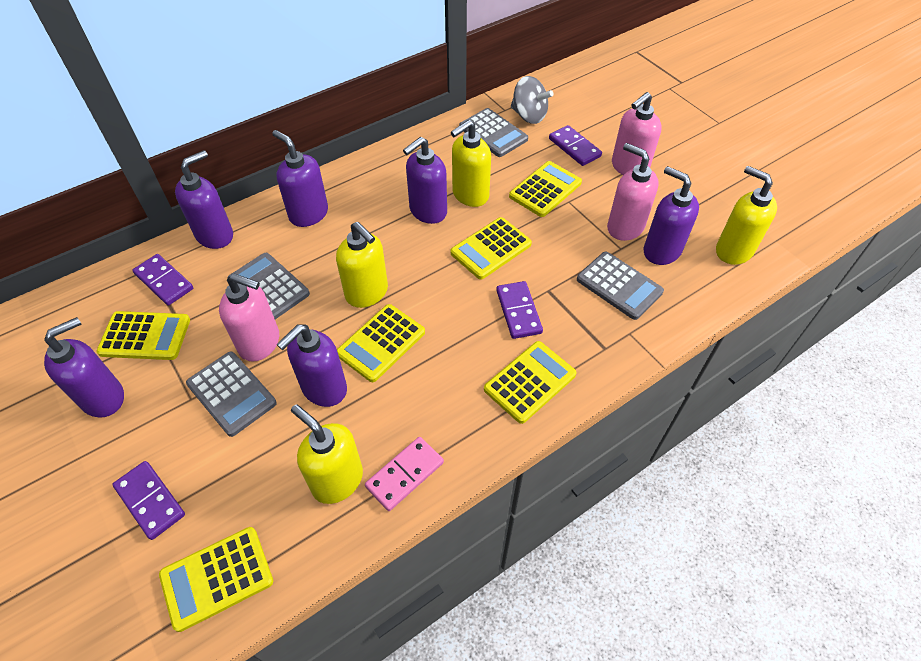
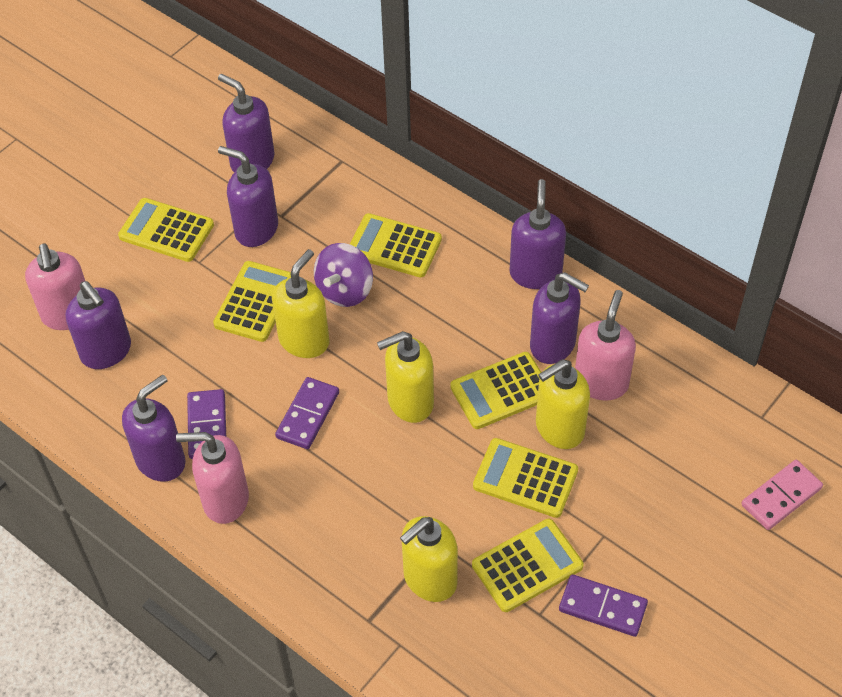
grey calculator: 4 -> 0
grey spinning top: 1 -> 0
purple domino: 4 -> 3
purple spinning top: 0 -> 1

